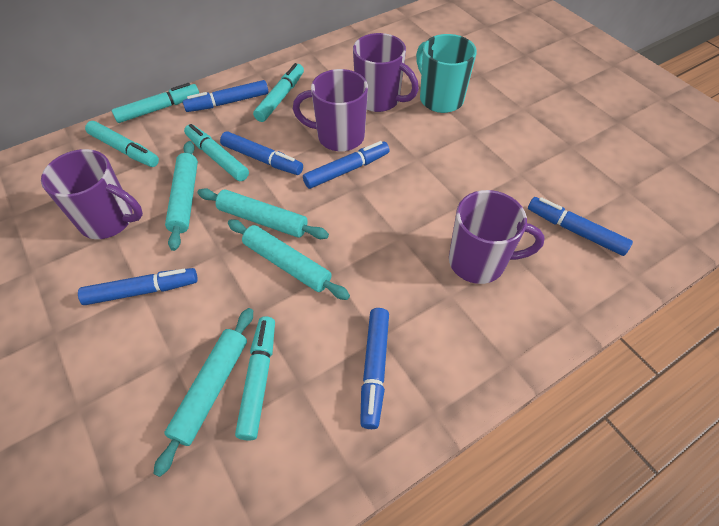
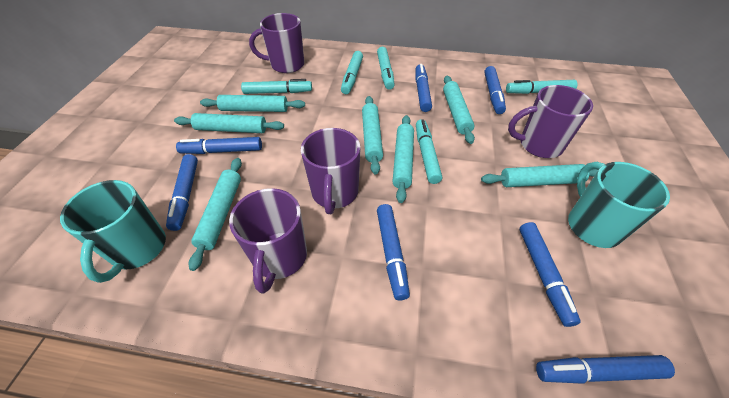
blue marker: 6 -> 7
turquoise mug: 1 -> 2
turquoise rolling pin: 4 -> 7

